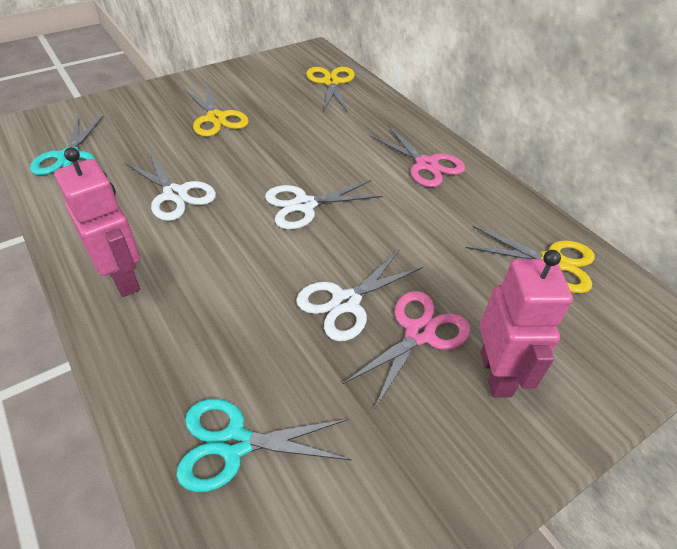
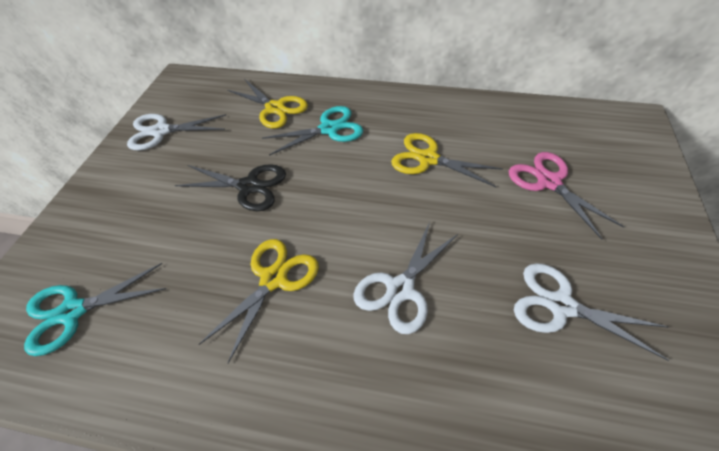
black scissors: 0 -> 1
pink robot: 2 -> 0
pink scissors: 2 -> 1

